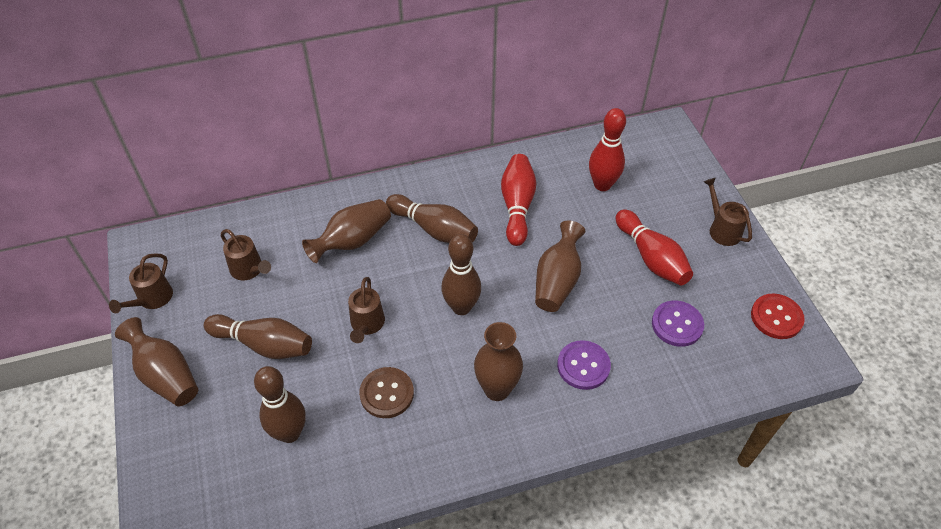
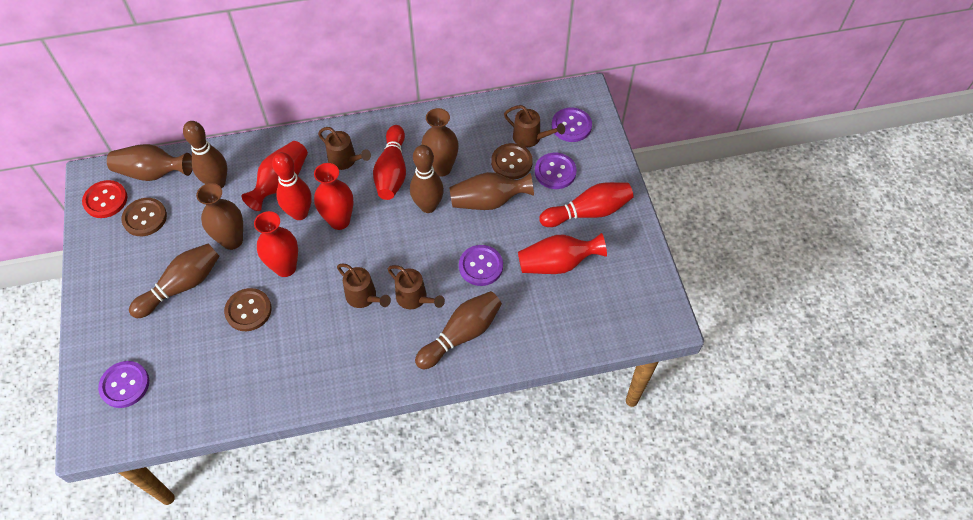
brown button: 1 -> 3
purple button: 2 -> 4
red vase: 0 -> 4

